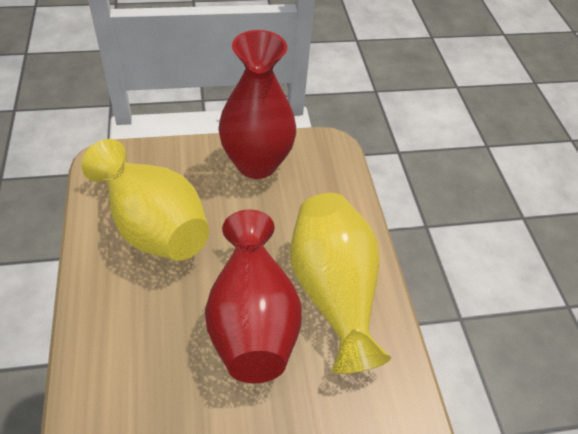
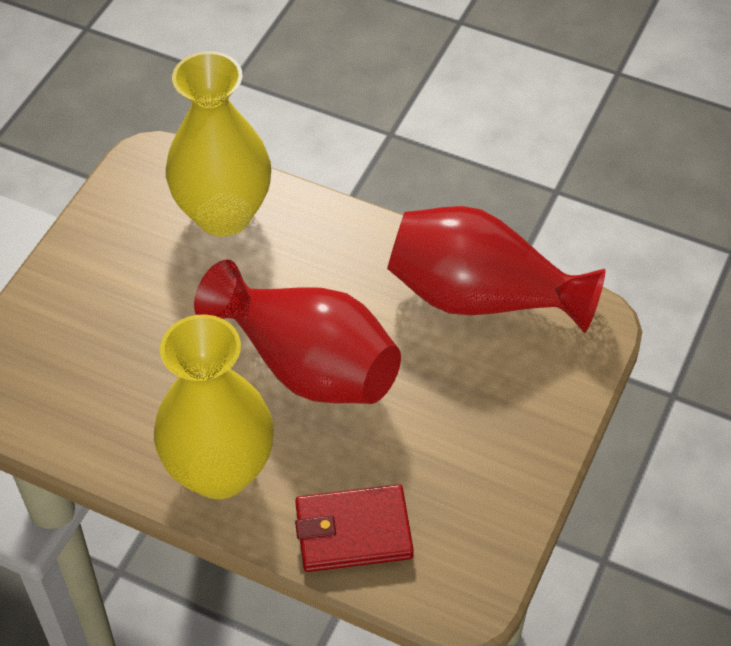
red wallet: 0 -> 1

